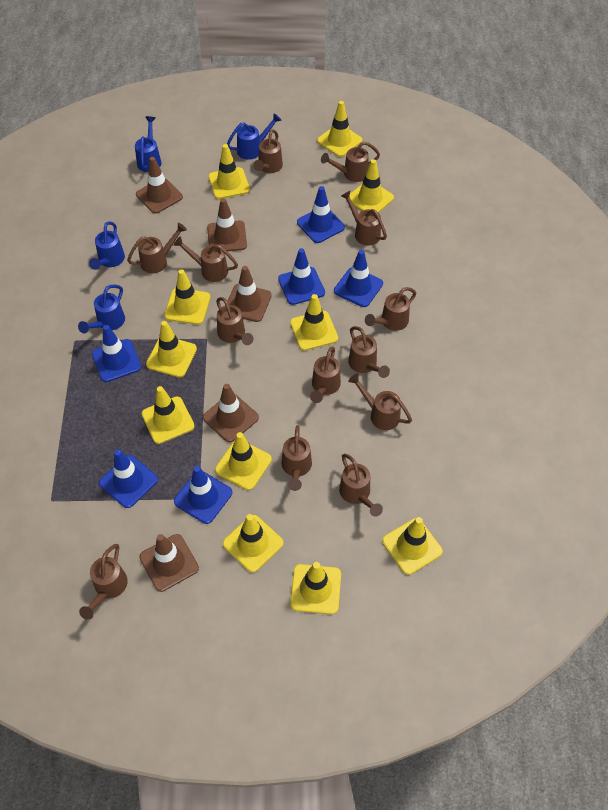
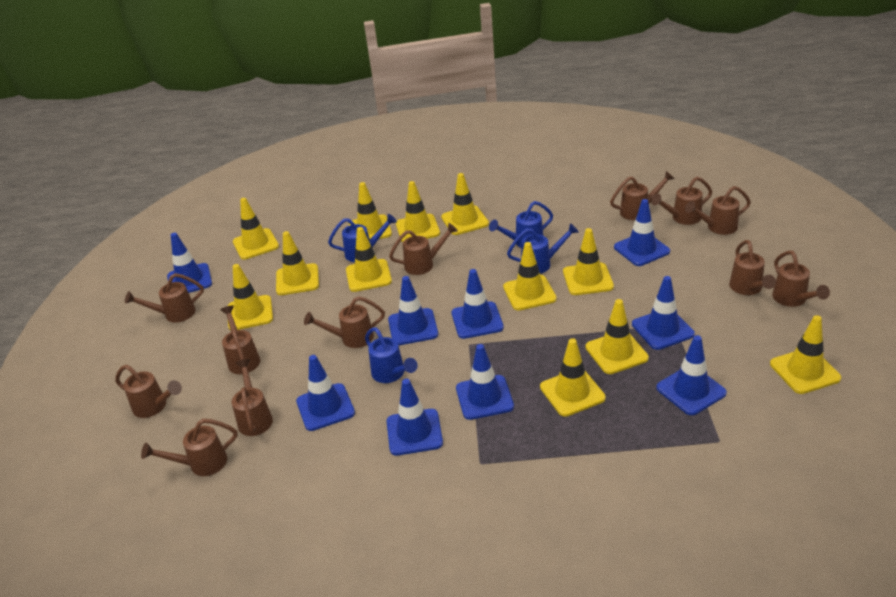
blue traffic cone: 6 -> 9
brown traffic cone: 5 -> 0
brown watering can: 13 -> 12
yellow traffic cone: 11 -> 12

